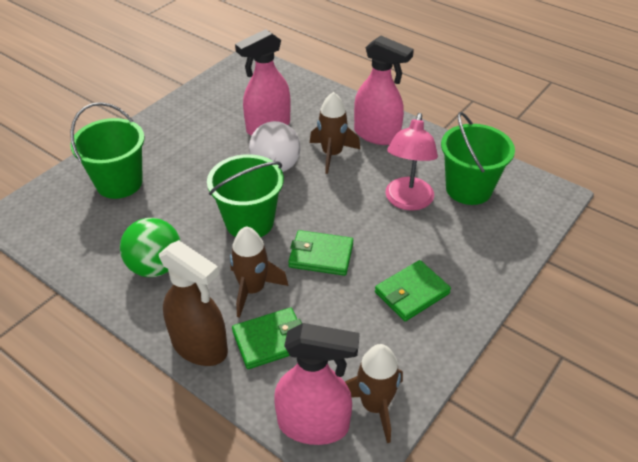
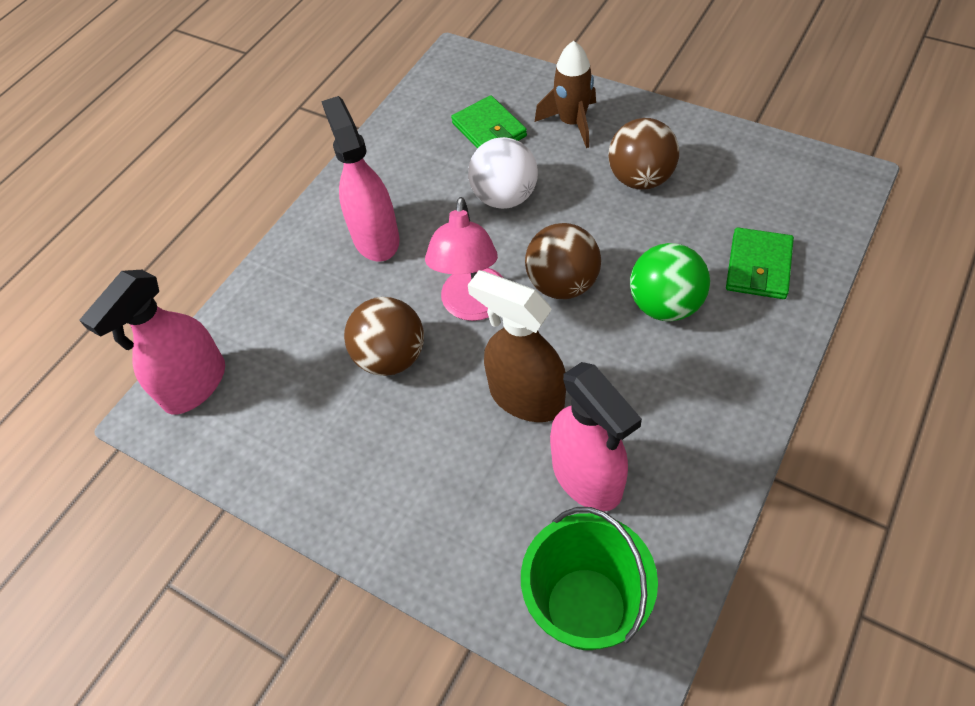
brown ball: 0 -> 3
brown rocket: 3 -> 1
green bucket: 3 -> 1
green wallet: 3 -> 2

